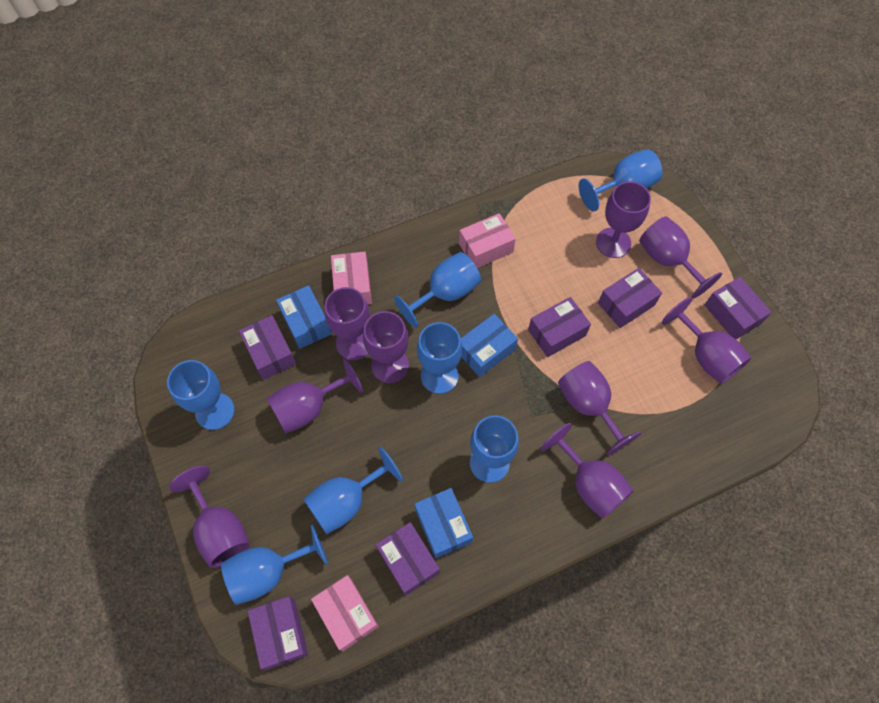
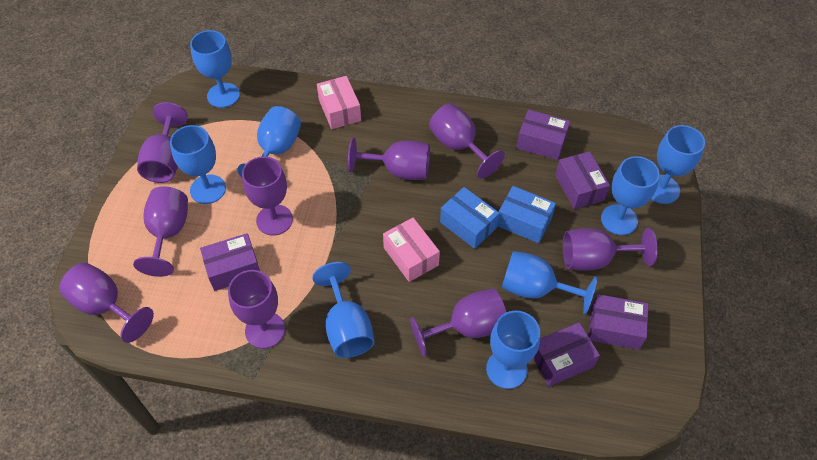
blue box: 3 -> 2
blue goblet: 7 -> 8
pink box: 3 -> 2
purple box: 6 -> 5

